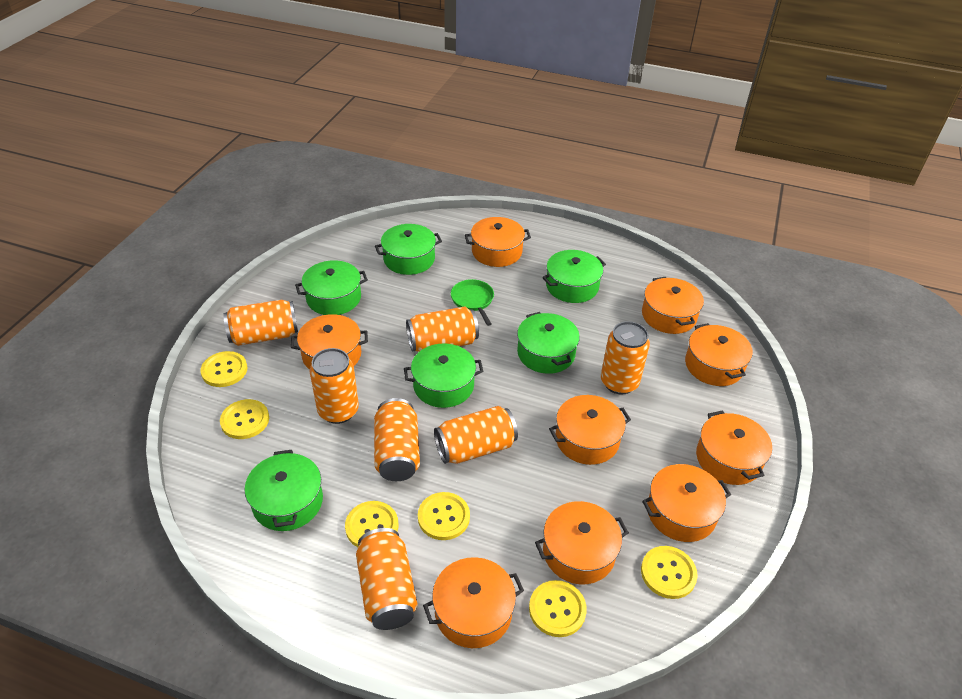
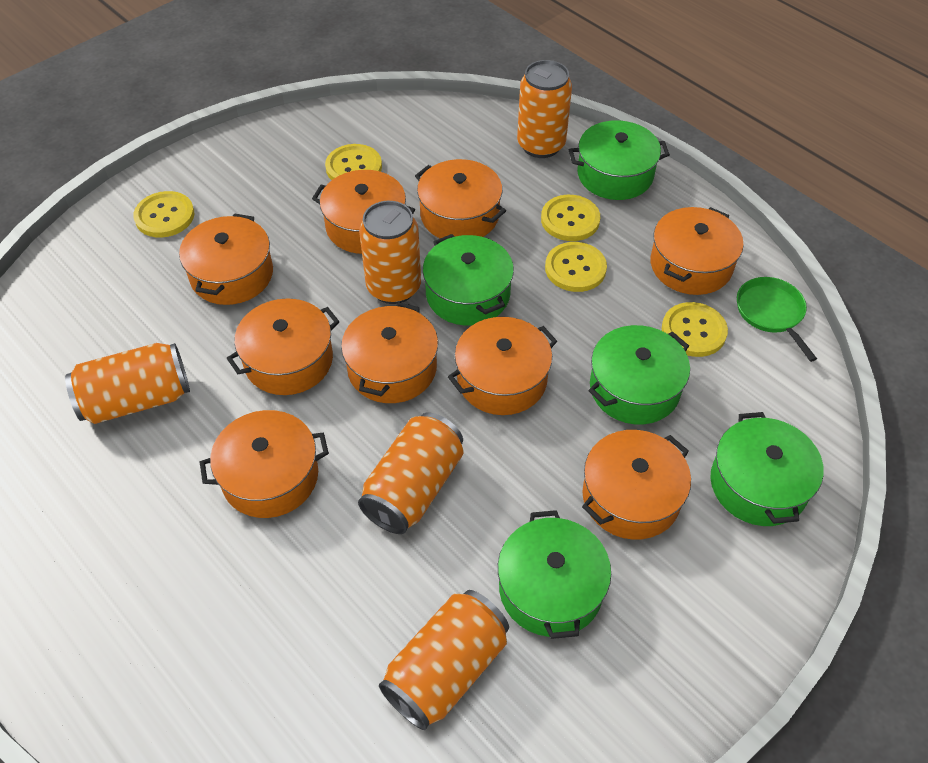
green pot: 6 -> 5
orange can: 7 -> 5
yellow button: 6 -> 5

